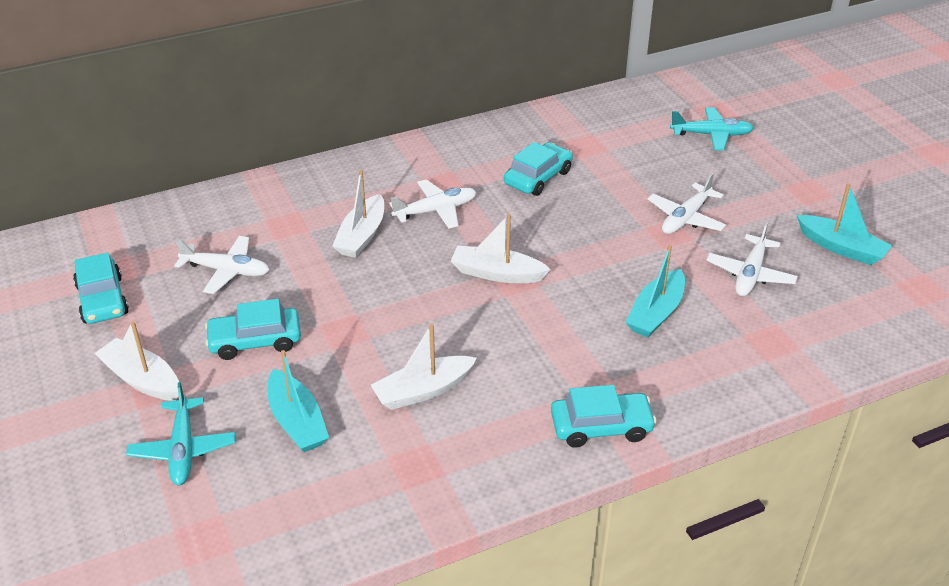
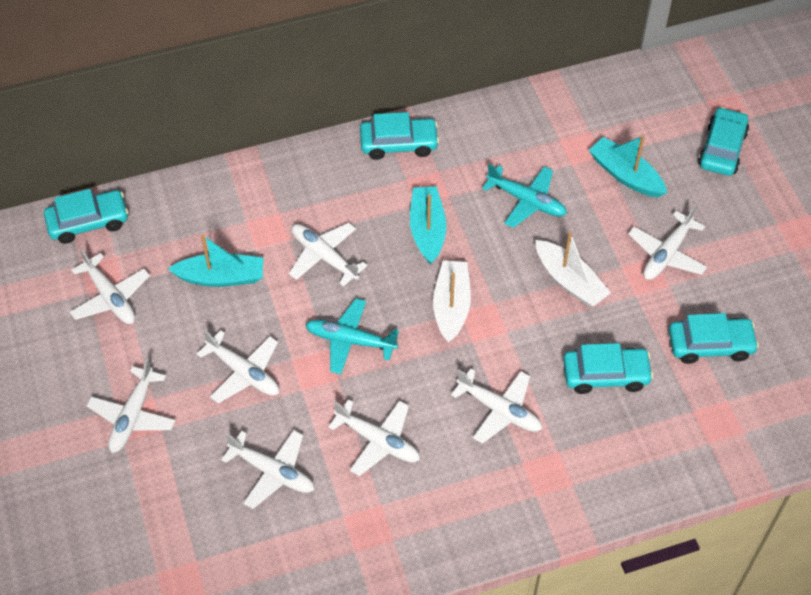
turquoise car: 4 -> 5
white boat: 4 -> 2
white plane: 4 -> 8

